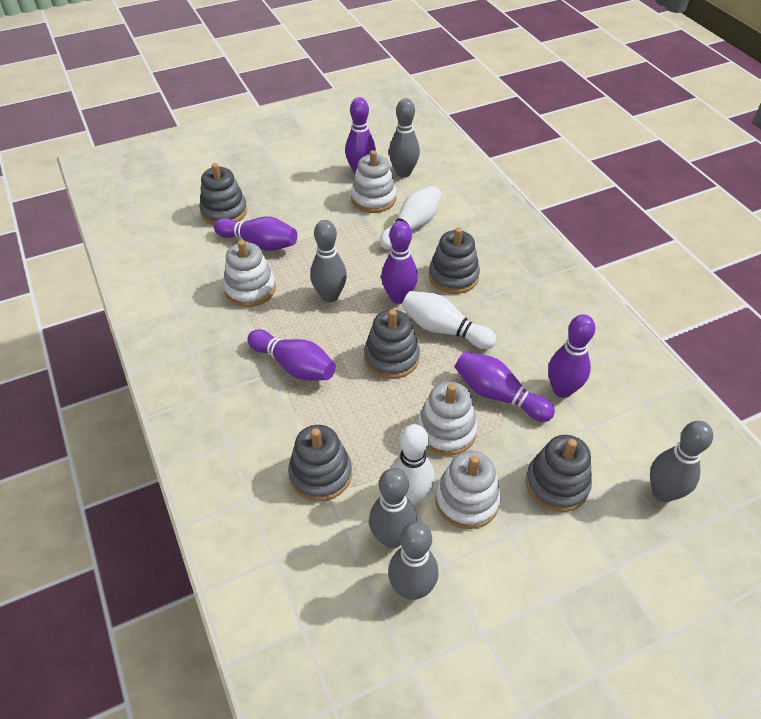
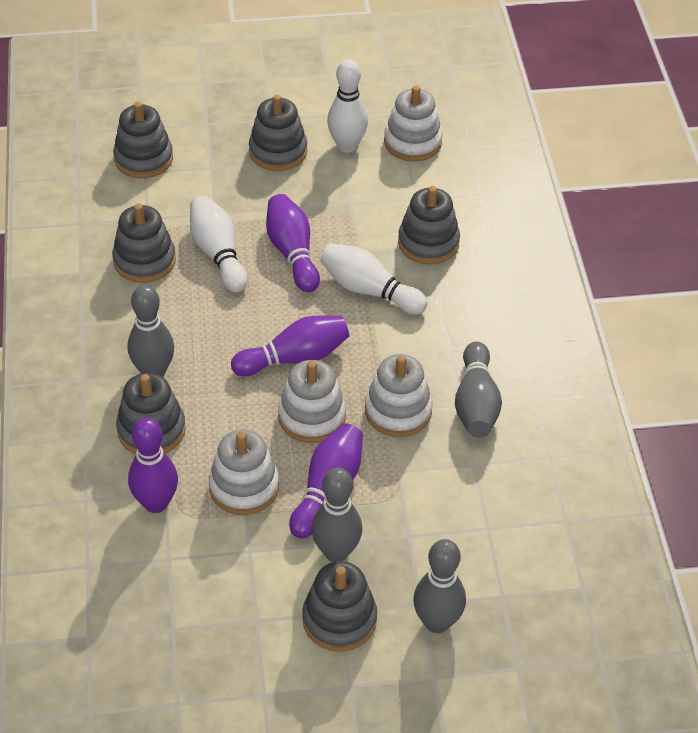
grey bowling pin: 5 -> 4
grey stacking toy: 5 -> 6
purple bowling pin: 6 -> 4

